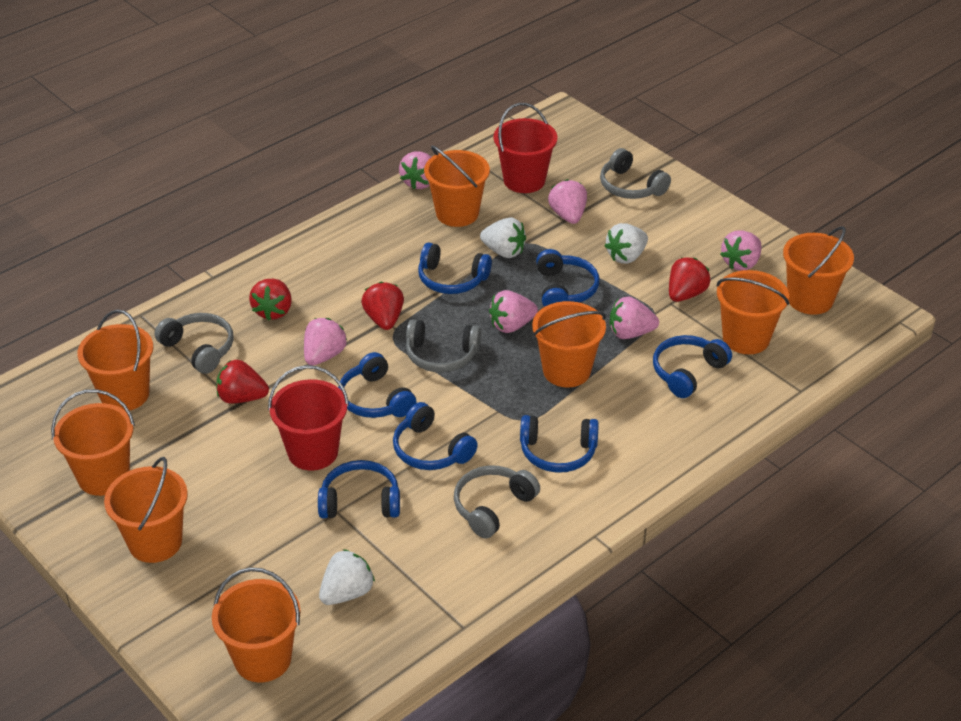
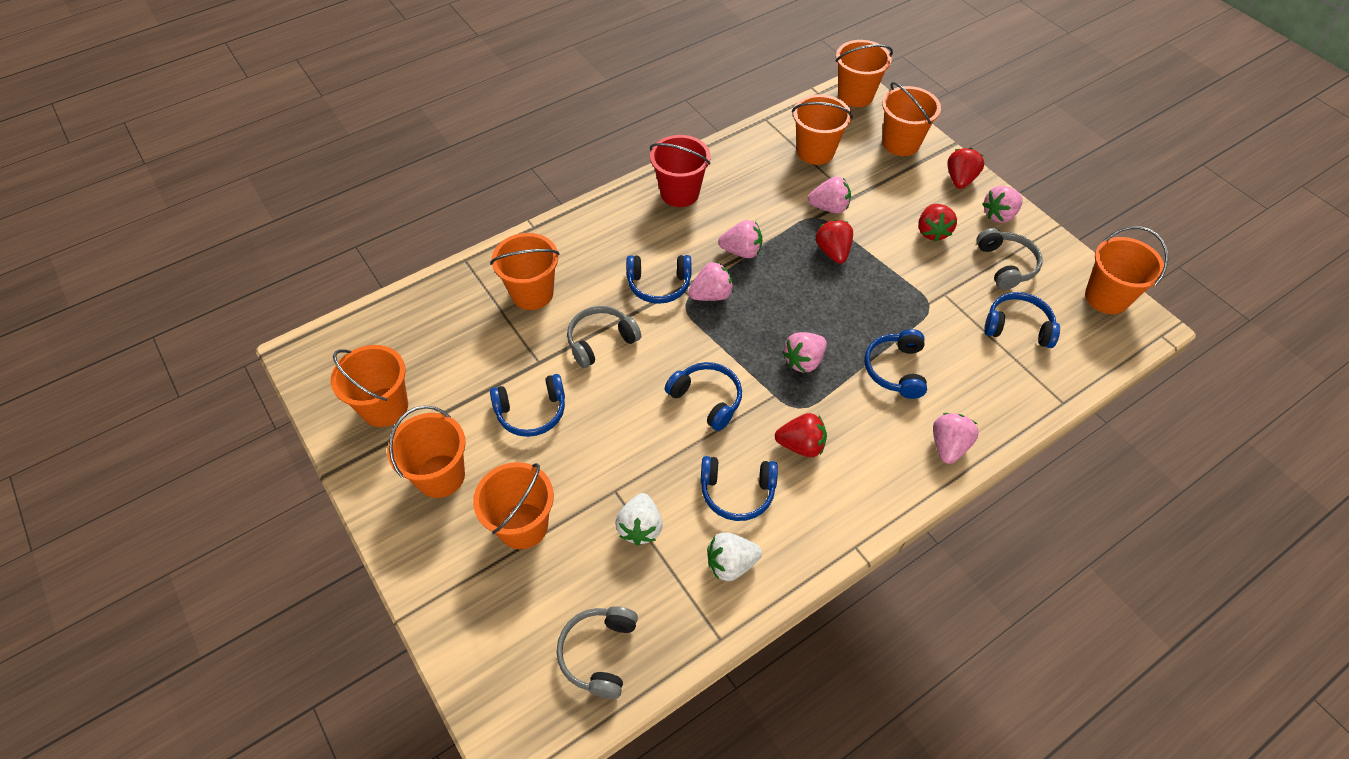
blue headphones: 7 -> 6
grey headphones: 4 -> 3
red bucket: 2 -> 1
white strawberry: 3 -> 2

